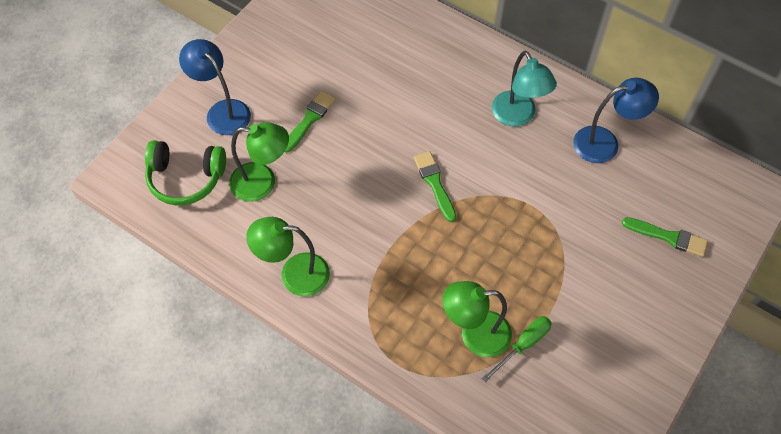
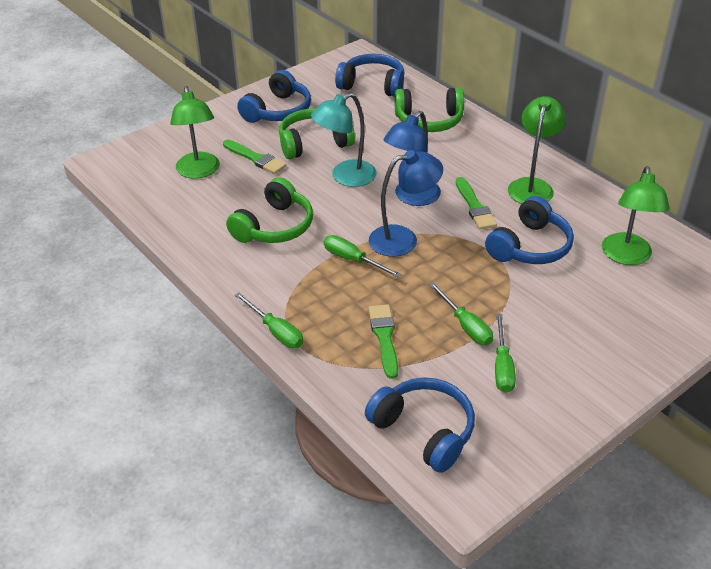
blue headphones: 0 -> 4
green headphones: 1 -> 3
green screwdriver: 1 -> 4

